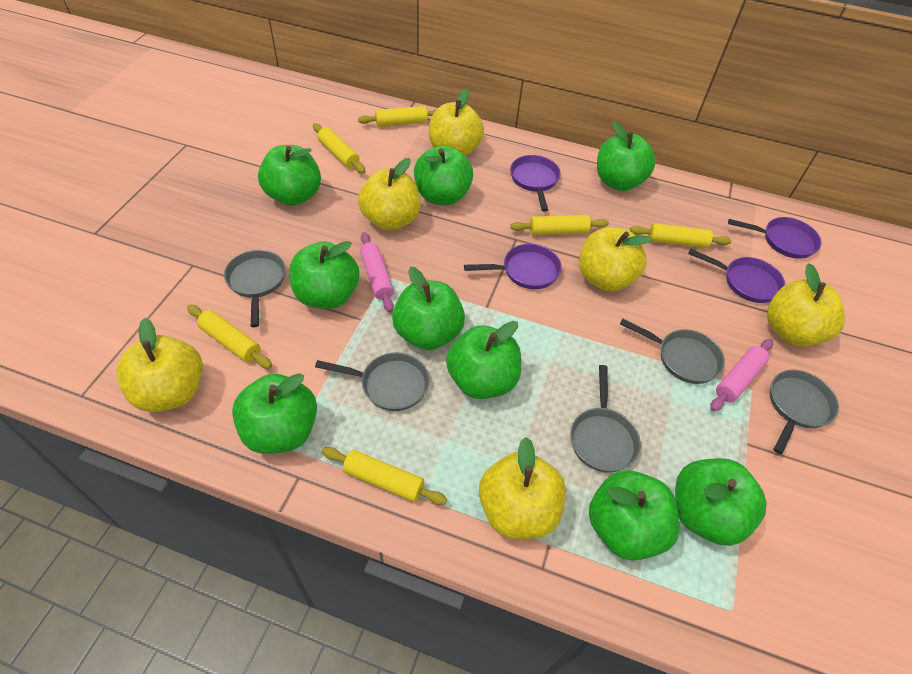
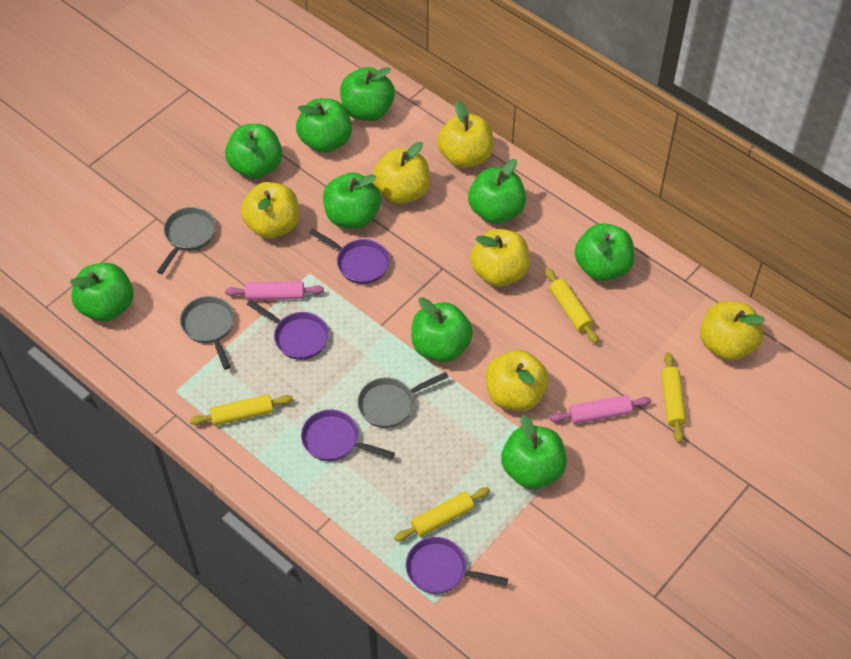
grey pan: 5 -> 3
yellow rolling pin: 6 -> 4

